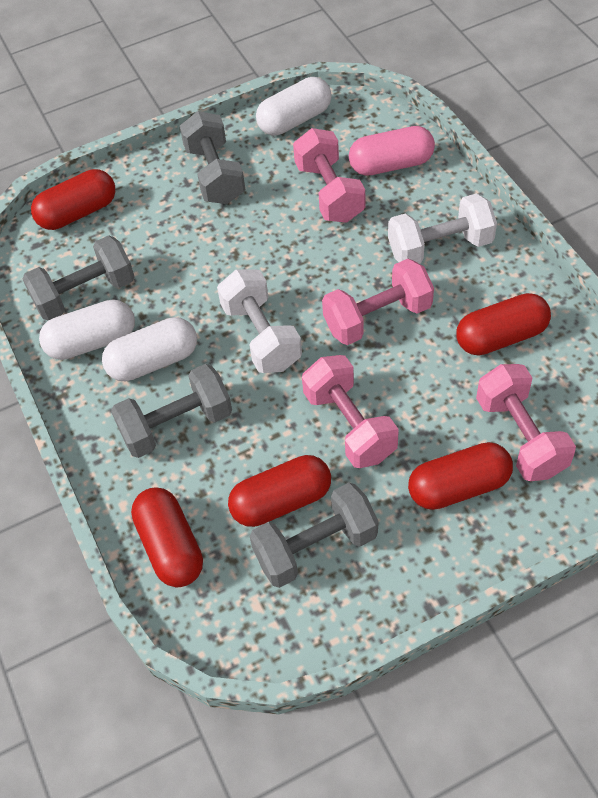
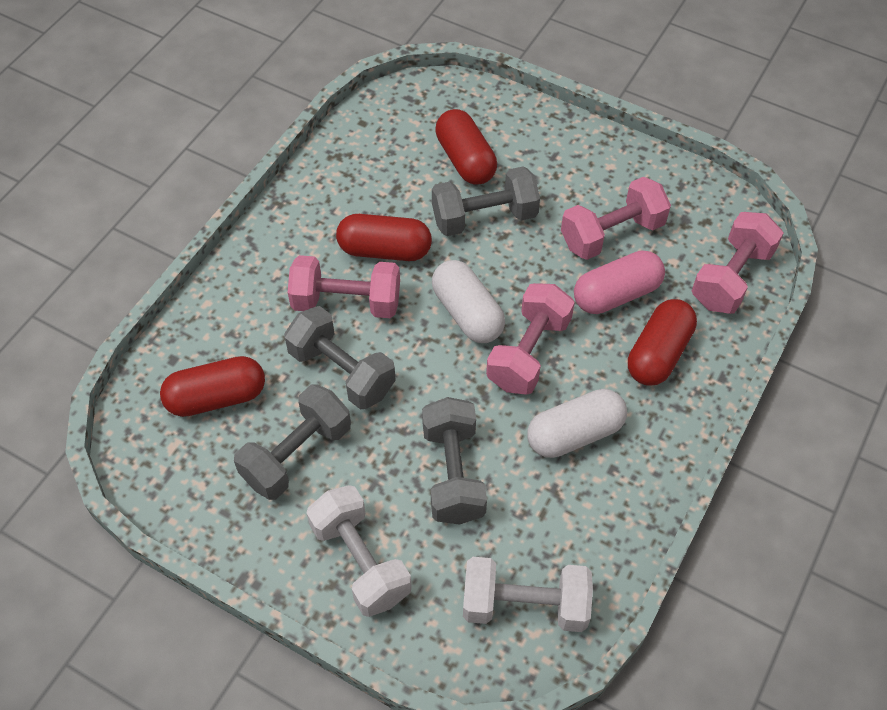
red capsule: 5 -> 4
white capsule: 3 -> 2

